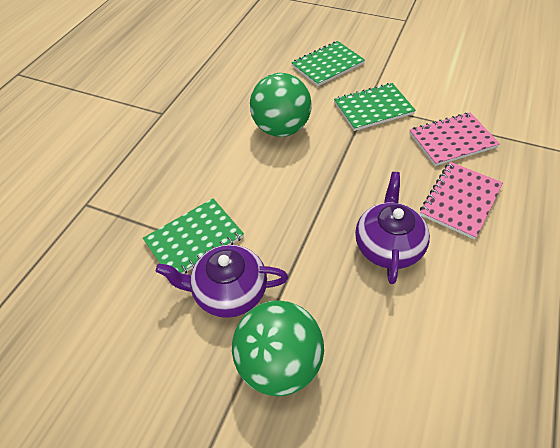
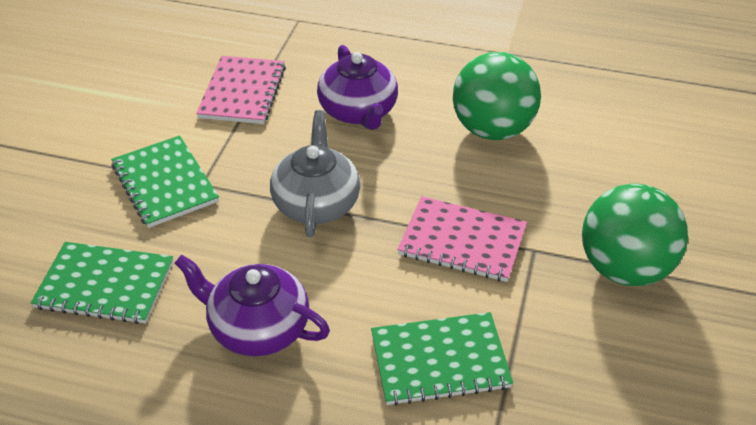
grey teapot: 0 -> 1

